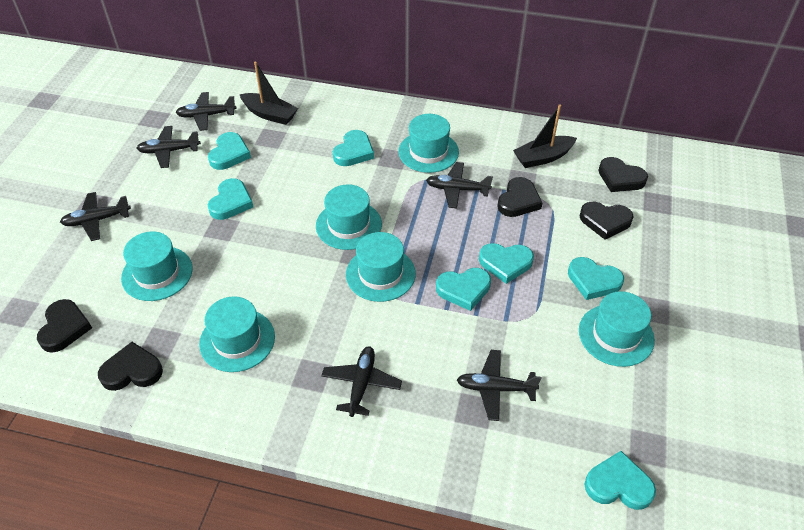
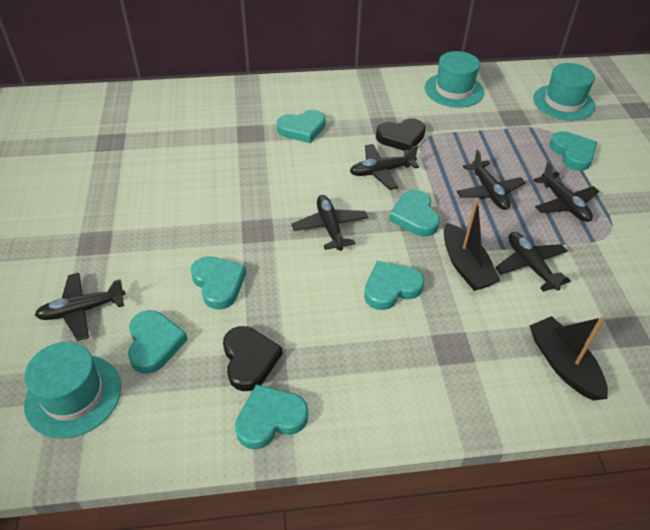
black heart: 5 -> 2
turquoise hat: 6 -> 3

